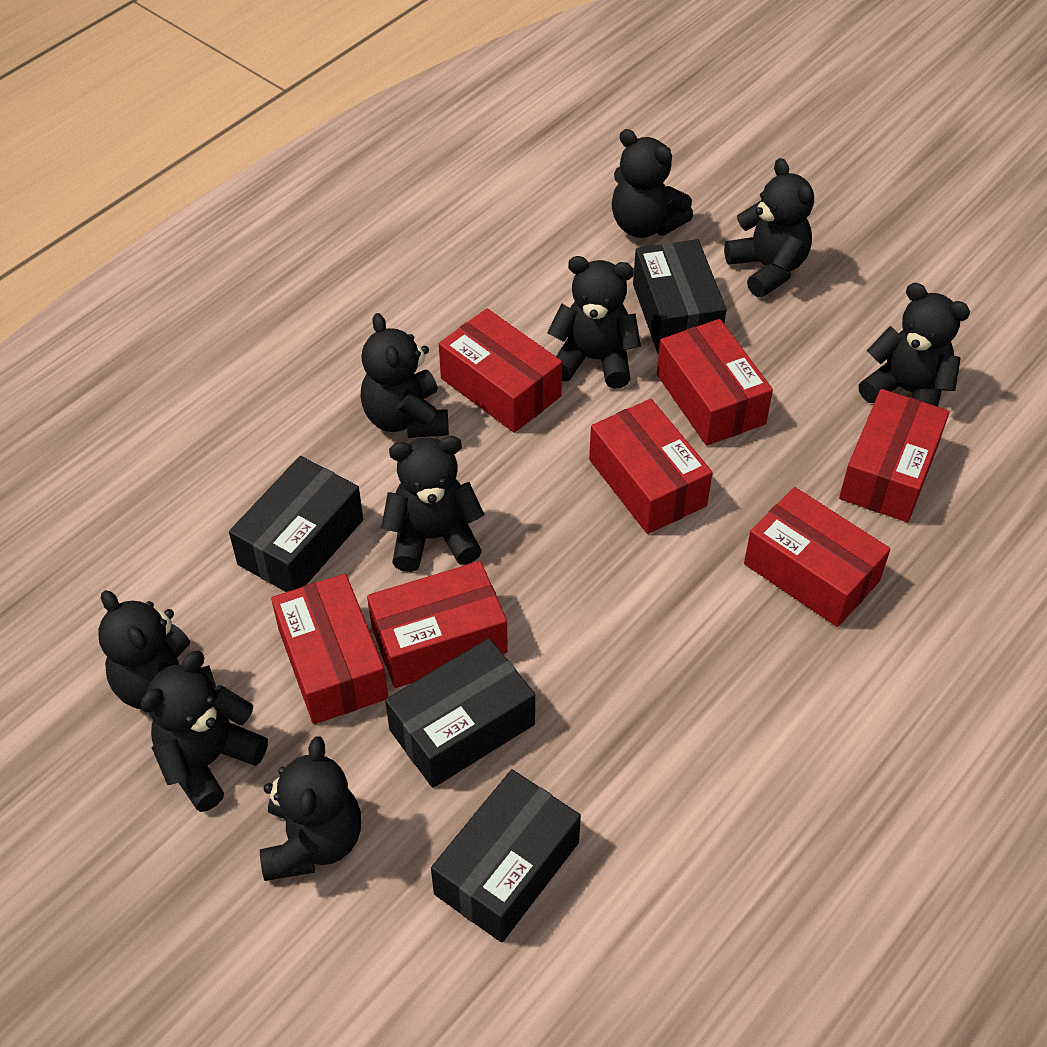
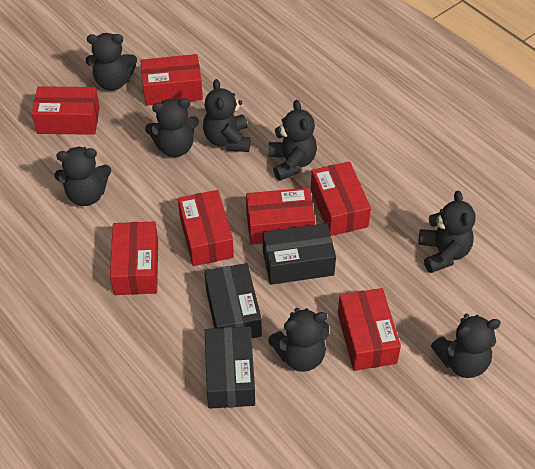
black box: 4 -> 3
black teddy bear: 9 -> 8

